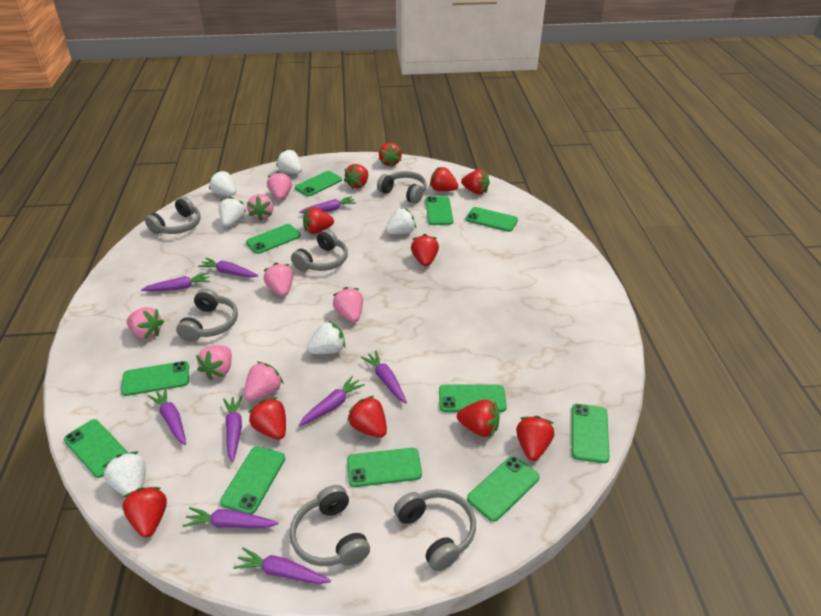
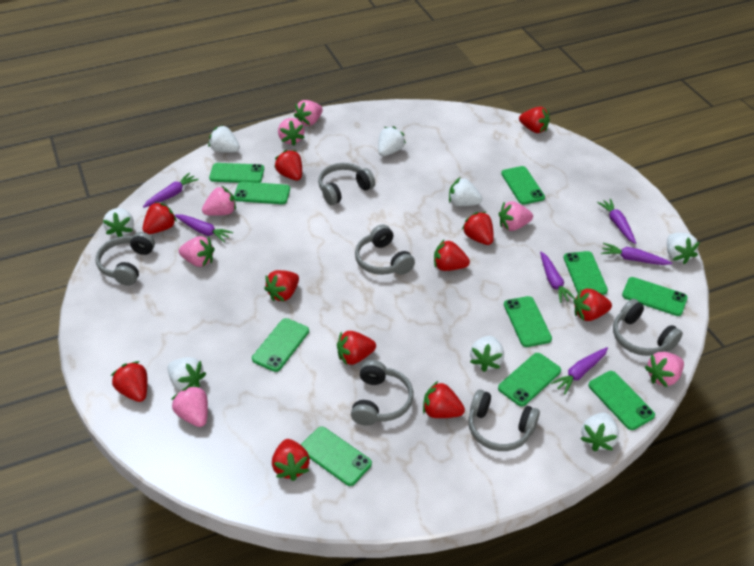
green phone: 11 -> 10
purple carrot: 9 -> 6
white strawberry: 6 -> 8

